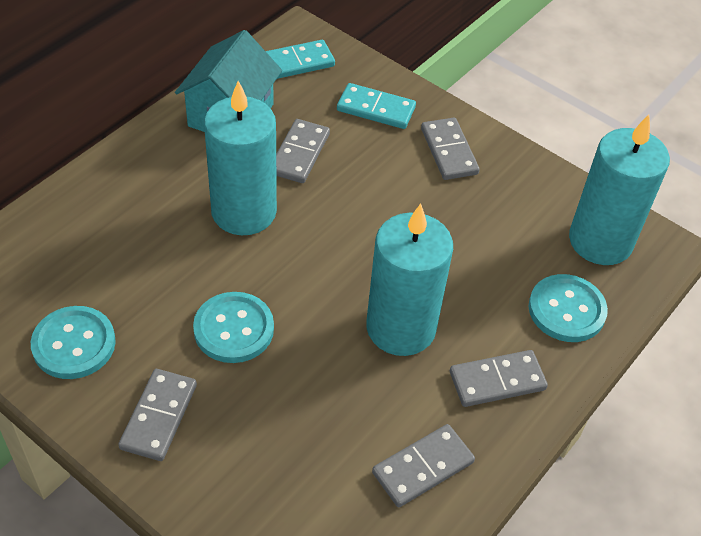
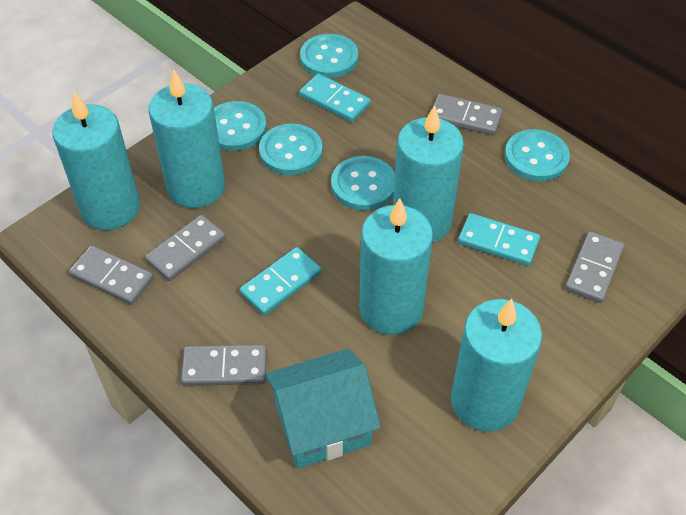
turquoise button: 3 -> 5
turquoise candle: 3 -> 5
turquoise domino: 2 -> 3

